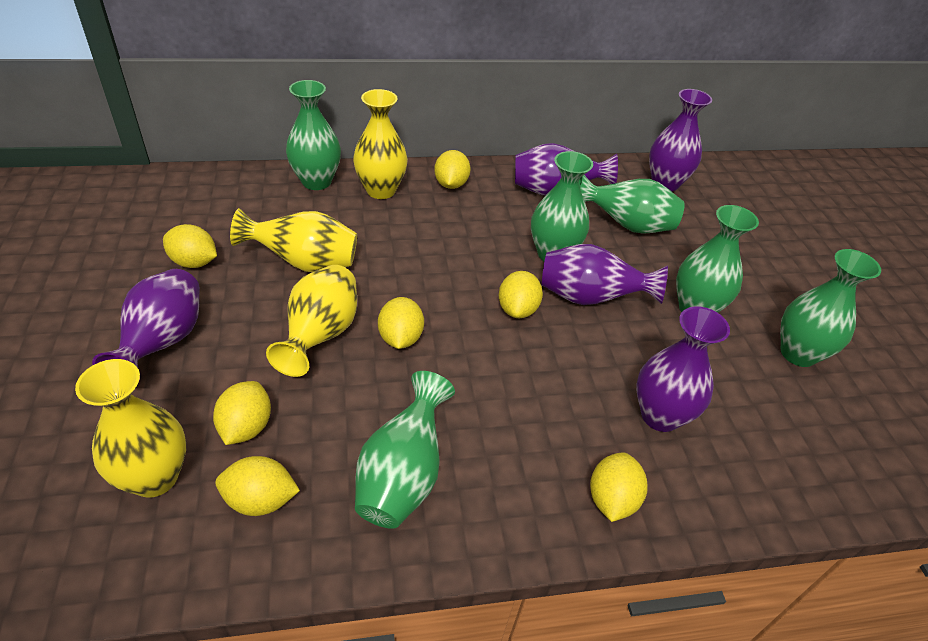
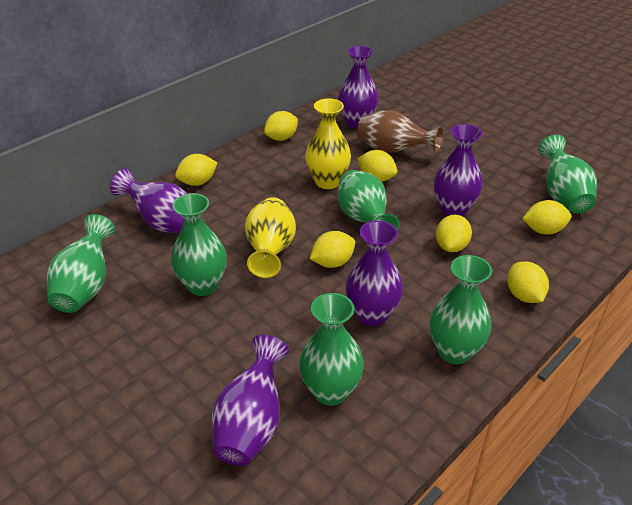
brown vase: 0 -> 1
yellow vase: 4 -> 2

